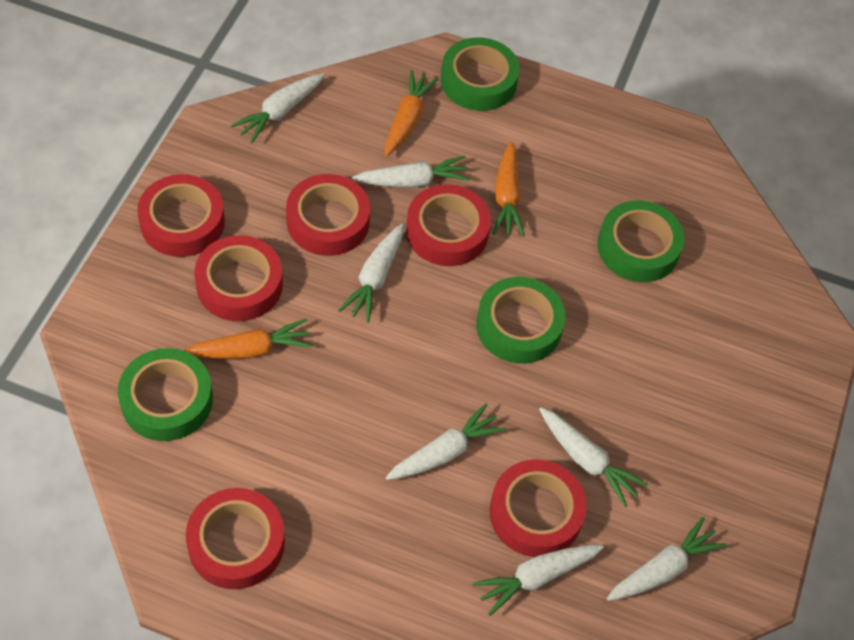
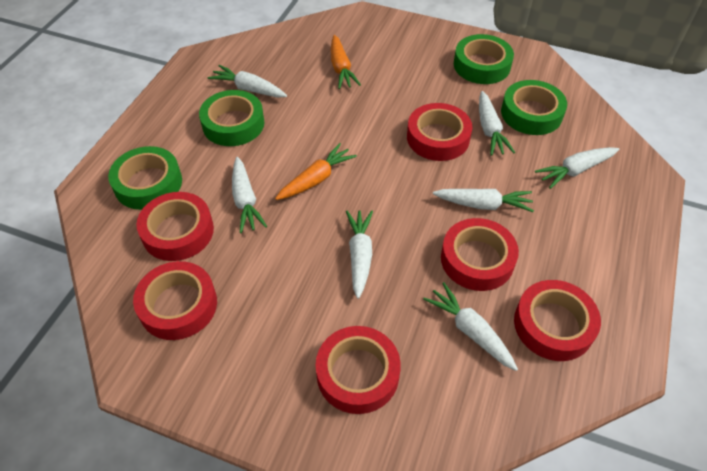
orange carrot: 3 -> 2

